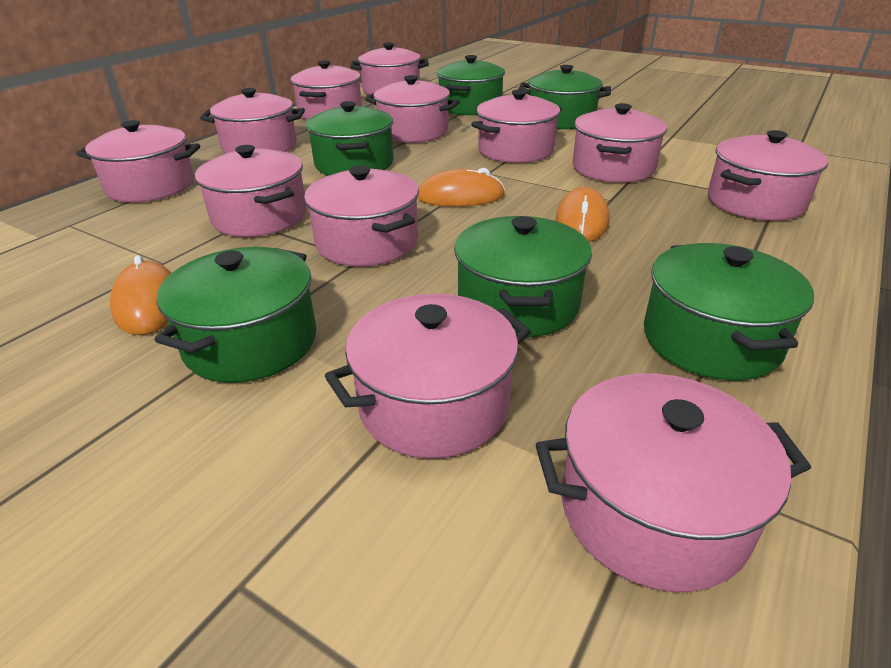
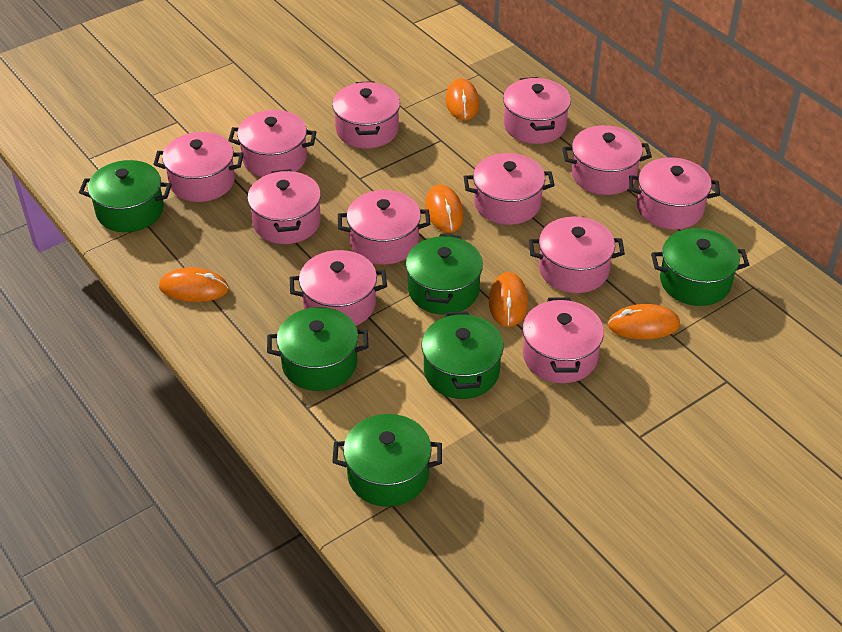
orange mouse: 3 -> 5

